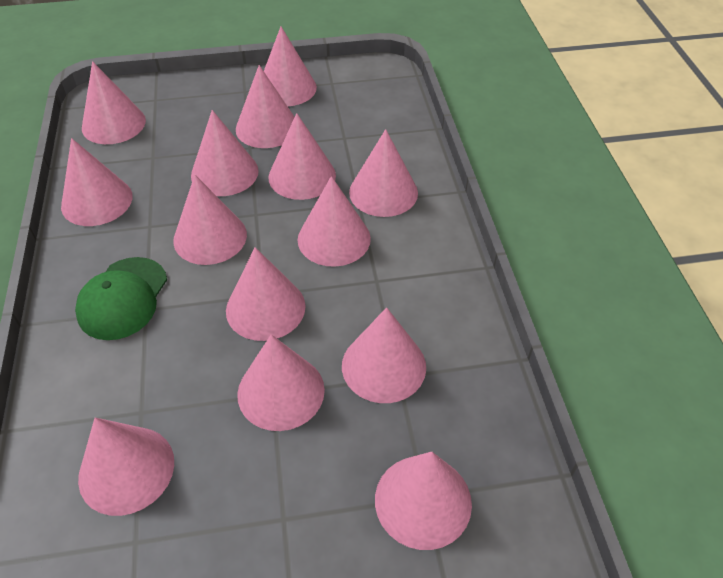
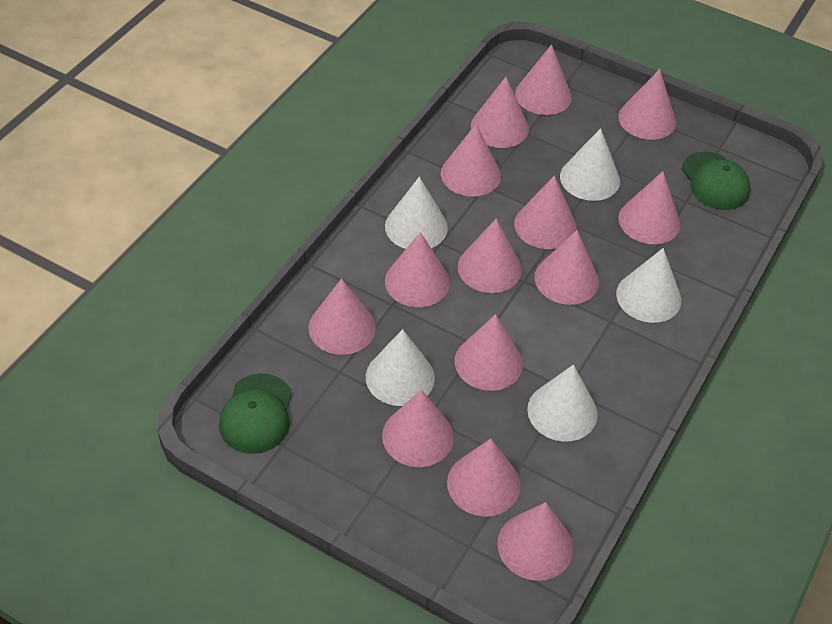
green cap: 1 -> 2
white cone: 0 -> 5

